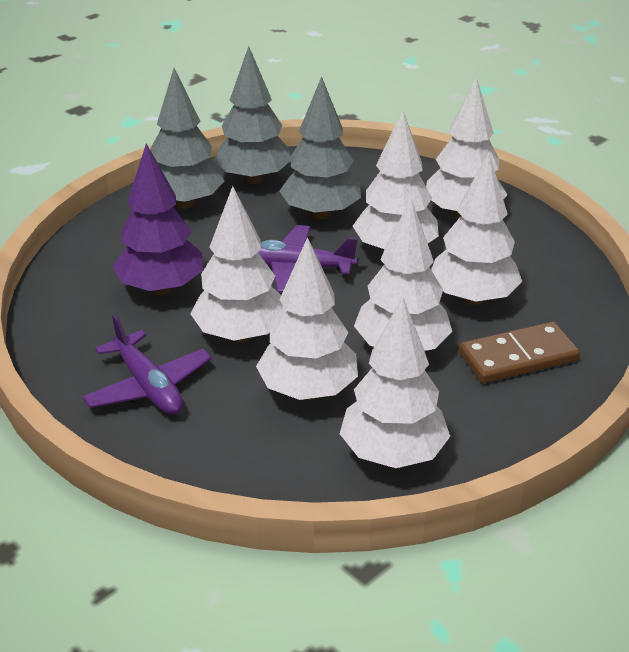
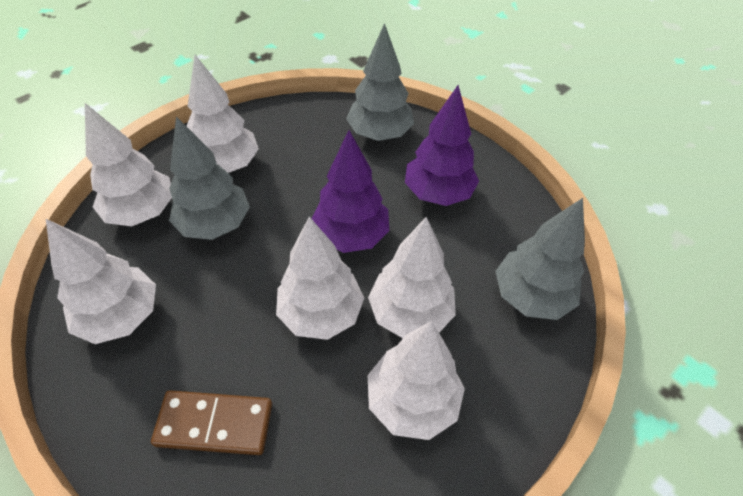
purple plane: 2 -> 0
purple tree: 1 -> 2
white tree: 7 -> 6

